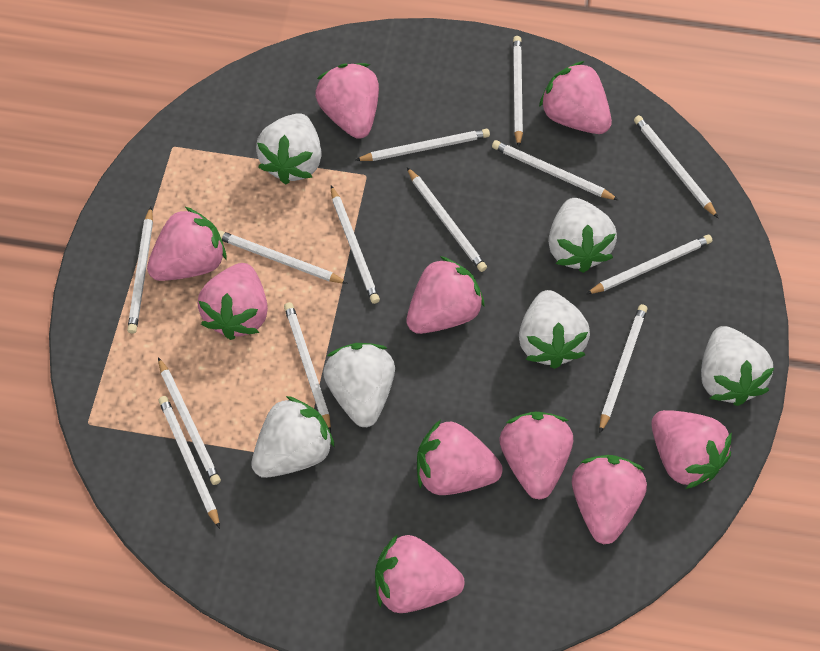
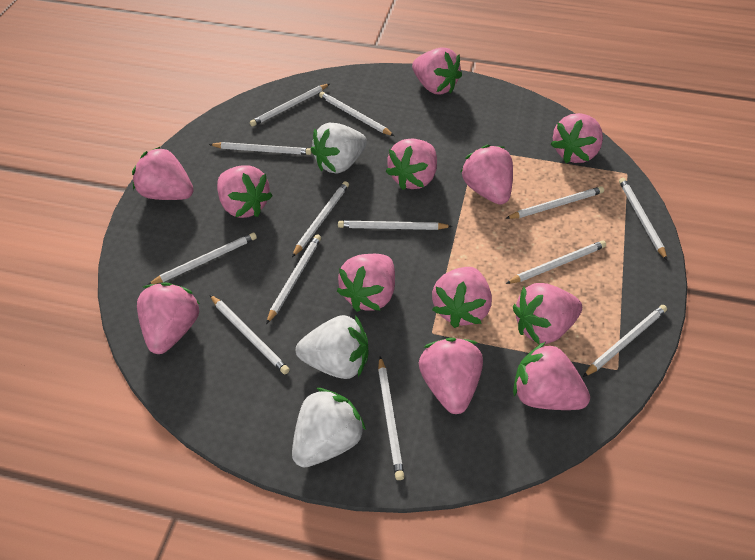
pink strawberry: 10 -> 12
white strawberry: 6 -> 3

